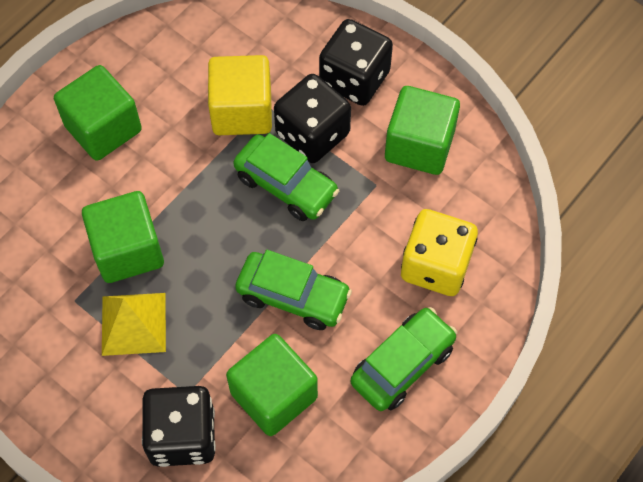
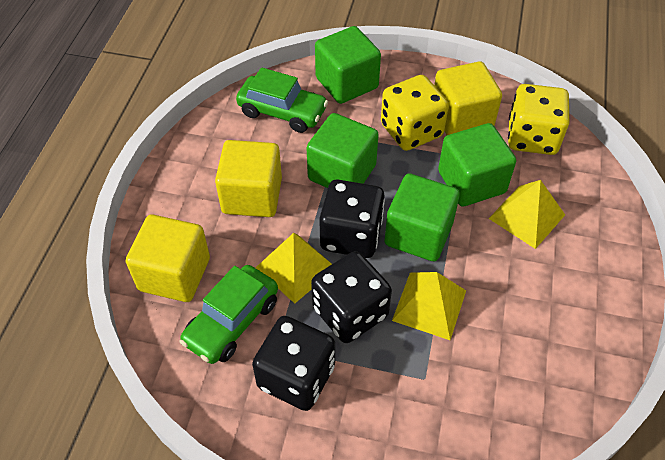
green car: 3 -> 2
yellow cube: 1 -> 3
yellow dice: 1 -> 2
yellow pyramid: 1 -> 3

